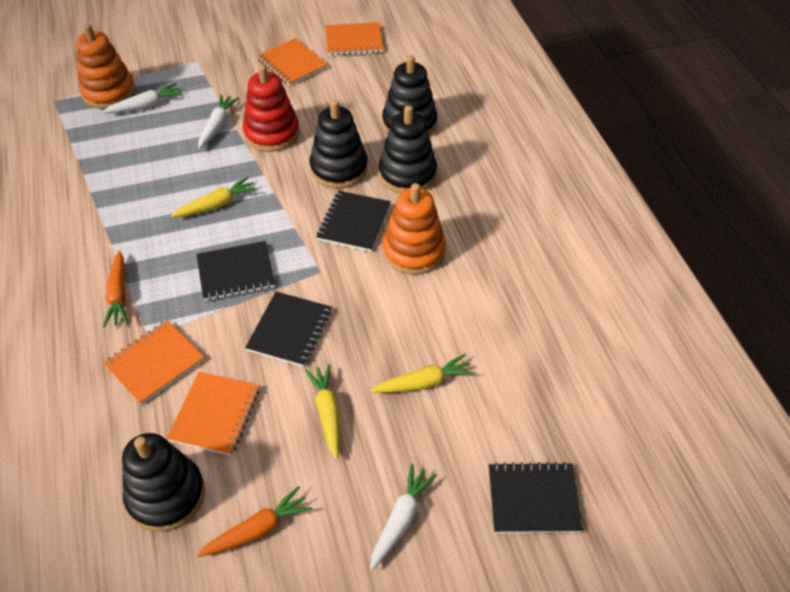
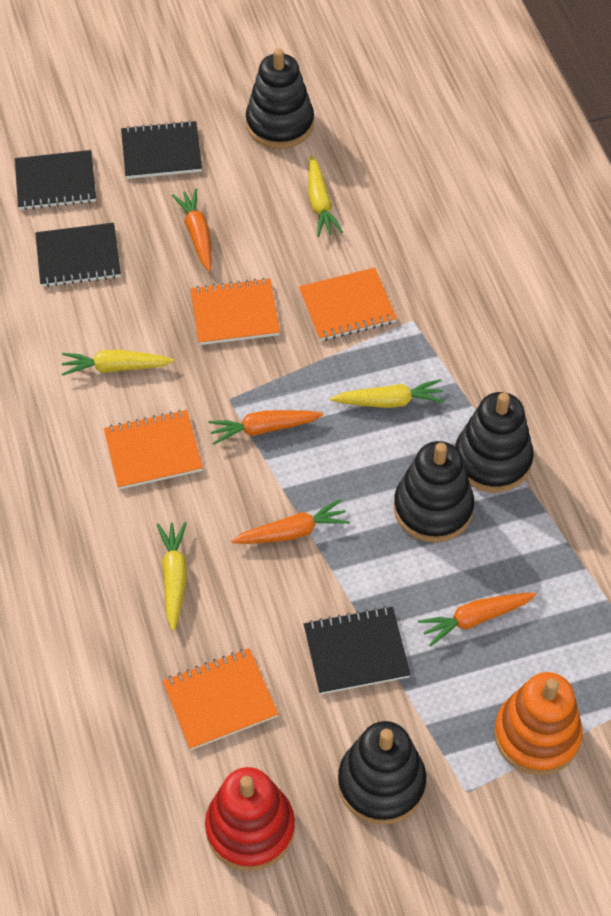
orange carrot: 2 -> 4
orange stacking toy: 2 -> 1
white carrot: 3 -> 0
yellow carrot: 3 -> 4

